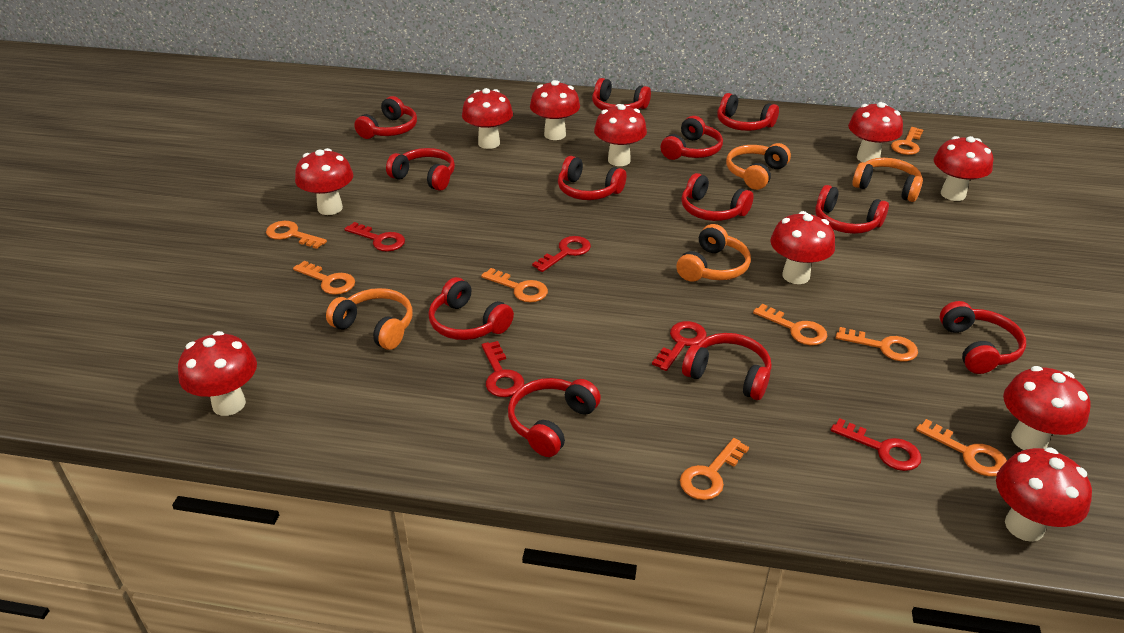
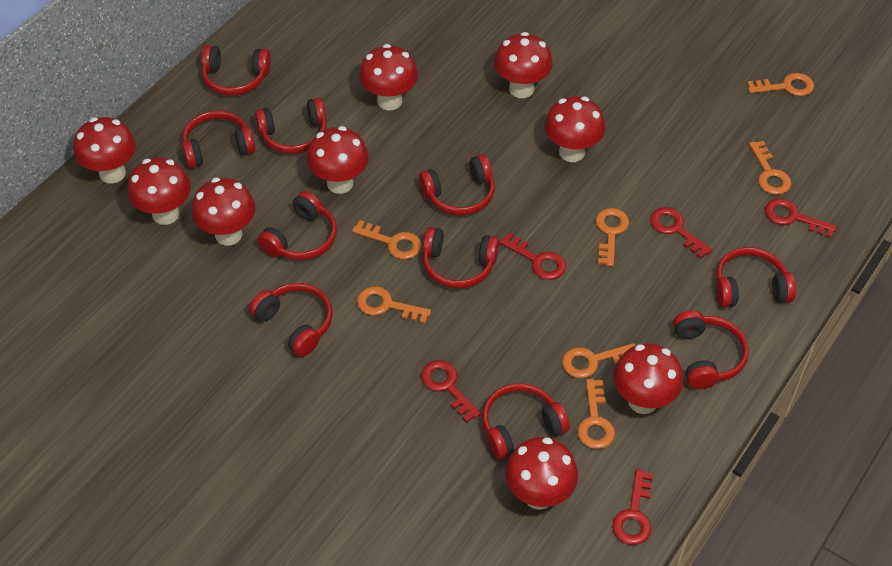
orange headphones: 4 -> 0
orange key: 8 -> 7
red headphones: 12 -> 10
red mushroom: 10 -> 9

